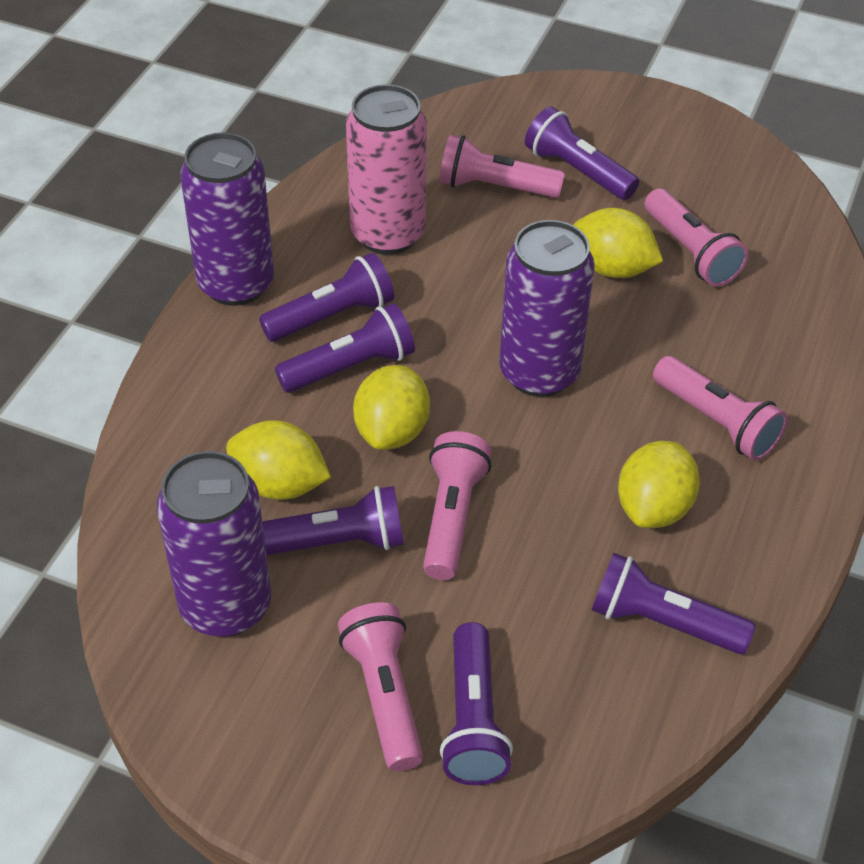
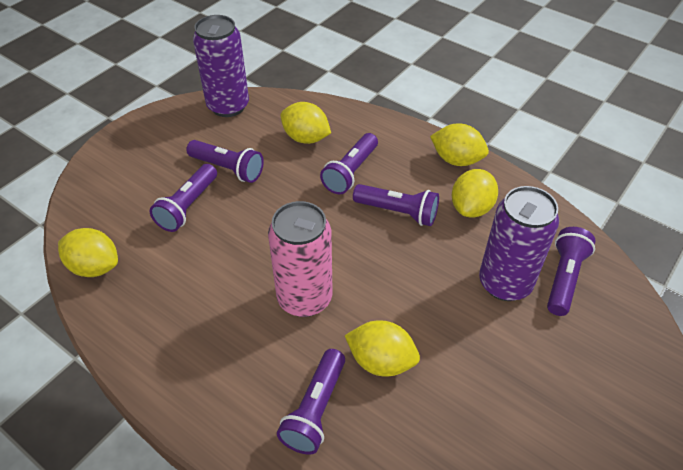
pink flashlight: 5 -> 0
purple can: 3 -> 2
yellow lemon: 4 -> 5

